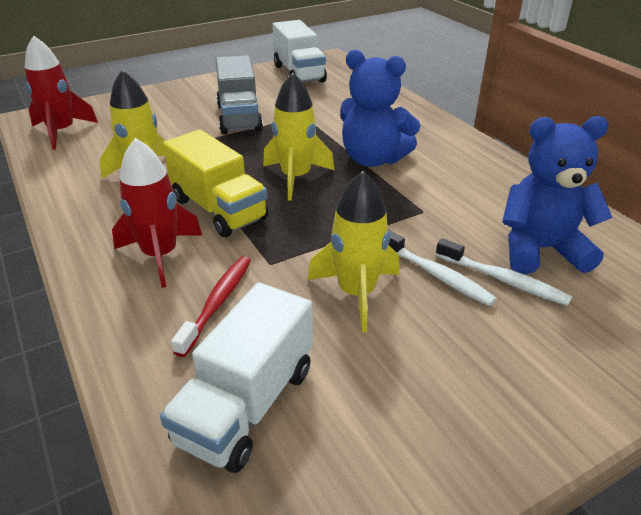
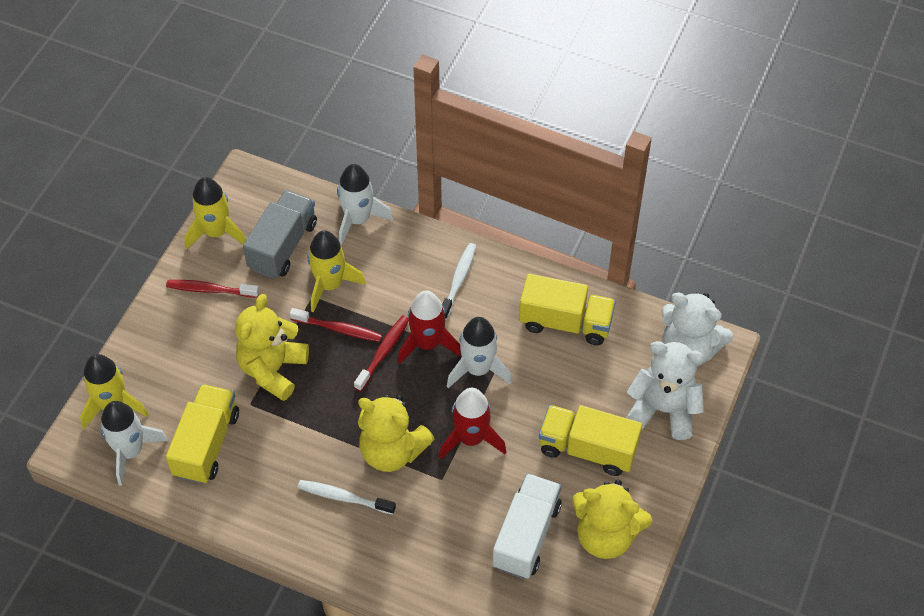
blue teddy bear: 2 -> 0
red toothbrush: 1 -> 3
white rocket: 0 -> 3
white teddy bear: 0 -> 2
white truck: 2 -> 1
yellow teddy bear: 0 -> 3
yellow truck: 1 -> 3

